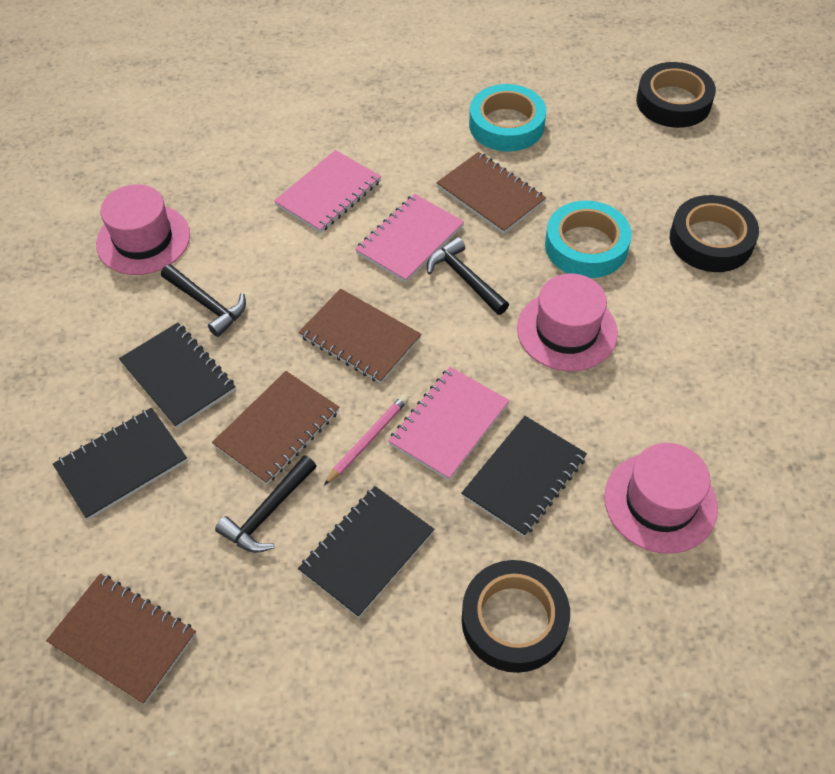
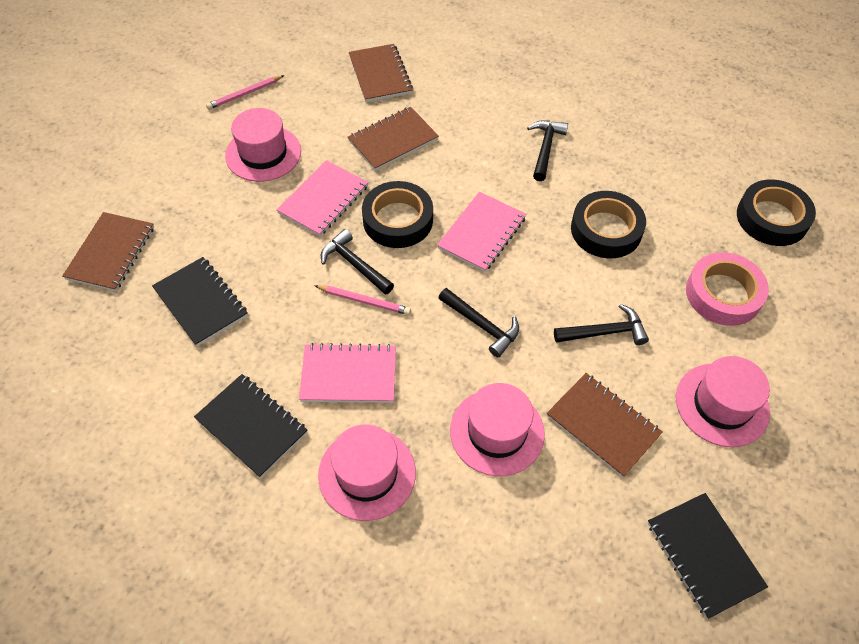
black hammer: 3 -> 4
black notebook: 4 -> 3
pink hat: 3 -> 4
pink pencil: 1 -> 2
pink tape: 0 -> 1
turquoise tape: 2 -> 0

